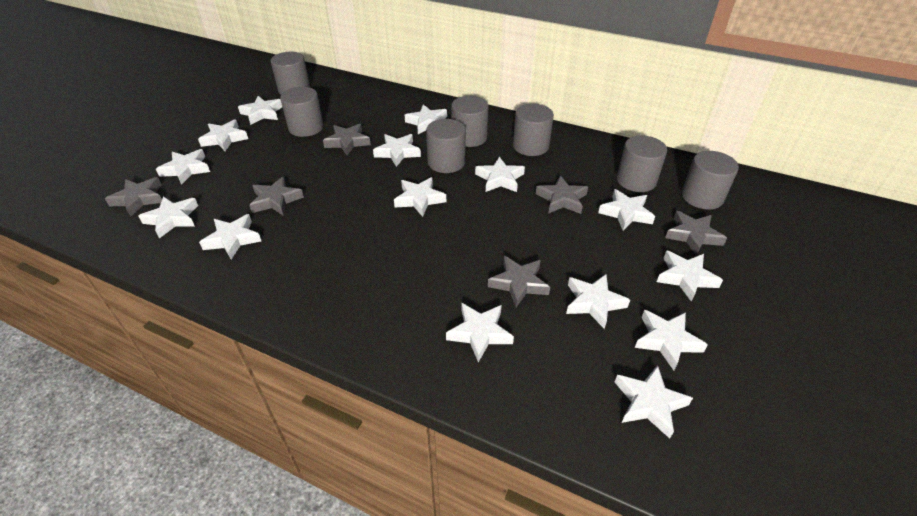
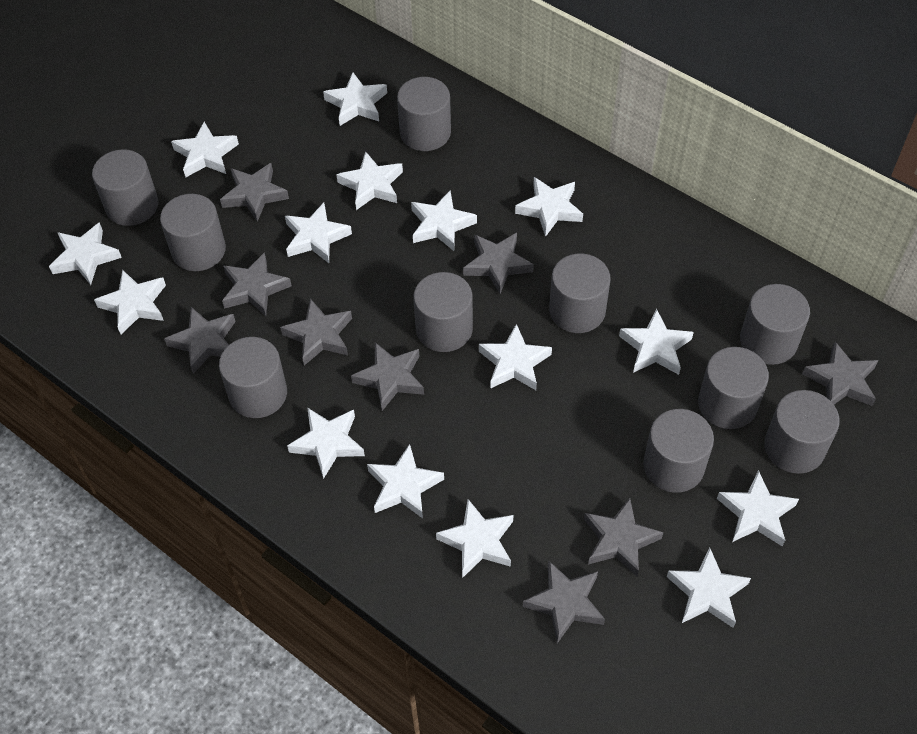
grey cylinder: 7 -> 10
grey star: 6 -> 9

